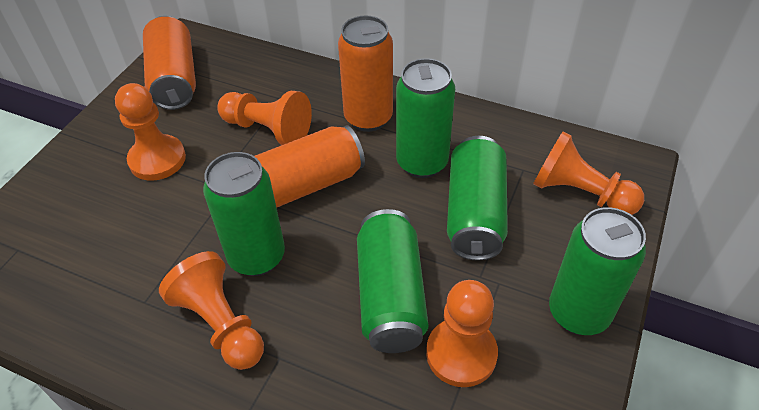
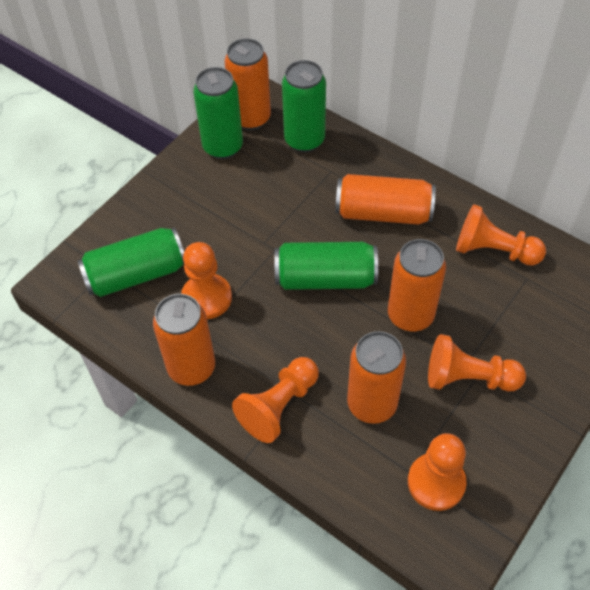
green can: 5 -> 4
orange can: 3 -> 5

